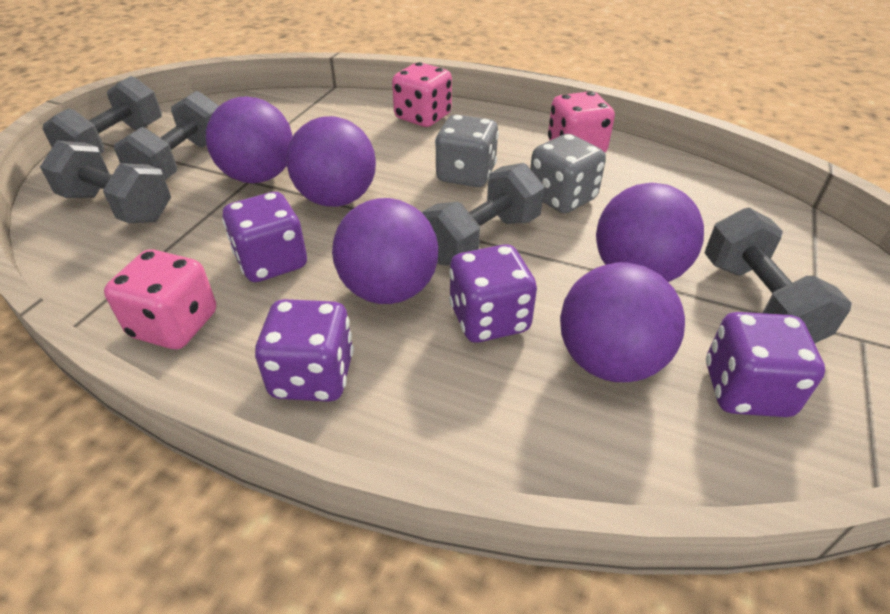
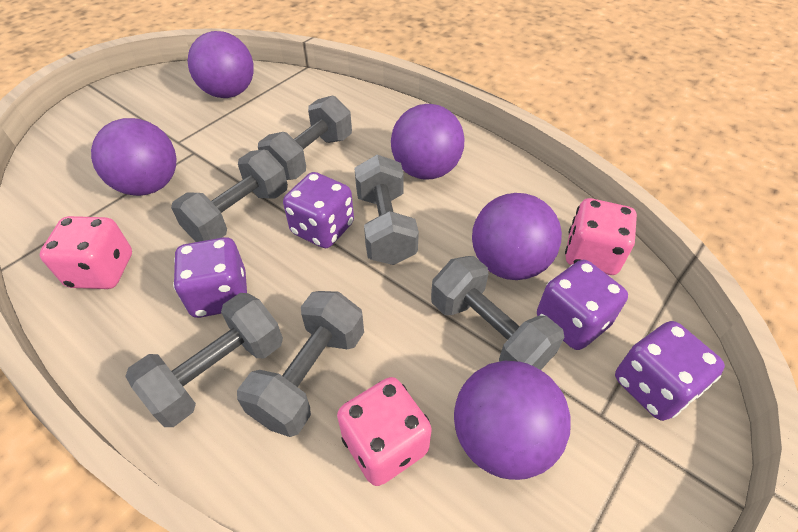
grey dice: 2 -> 0
grey dumbbell: 5 -> 6

